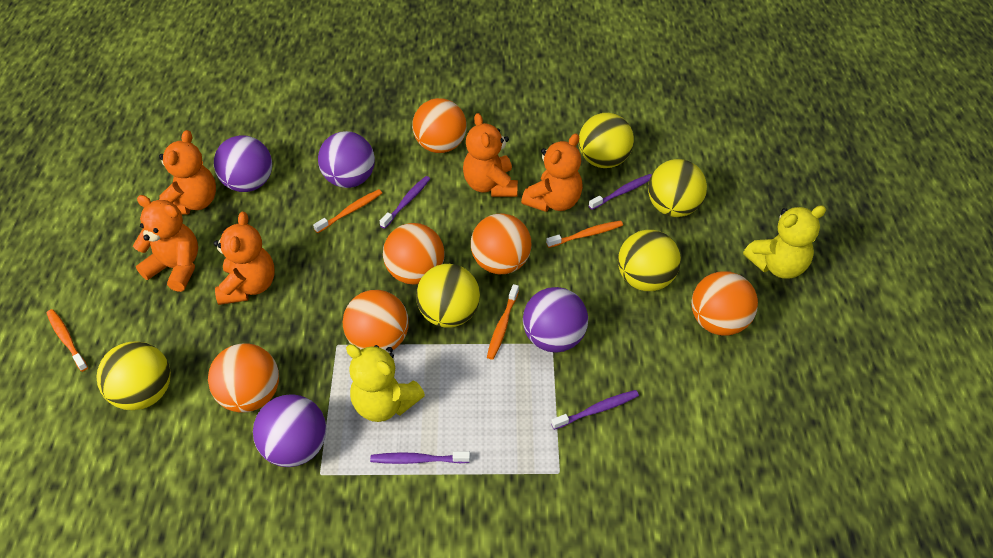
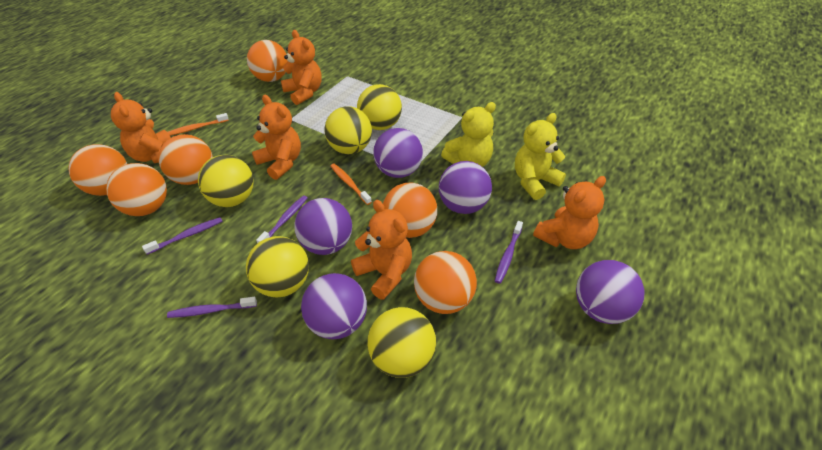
orange toothbrush: 4 -> 2
purple ball: 4 -> 5

